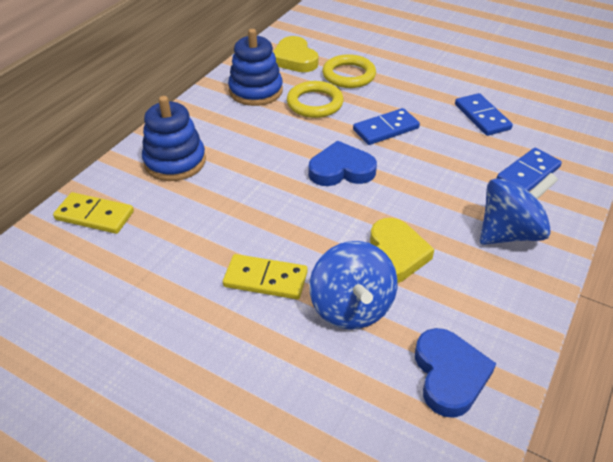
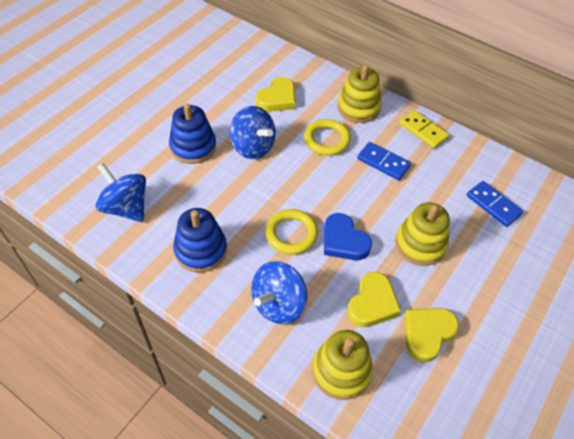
blue domino: 3 -> 2
blue heart: 2 -> 1
blue spinning top: 2 -> 3
yellow domino: 2 -> 1
yellow heart: 2 -> 3
yellow stacking toy: 0 -> 3

